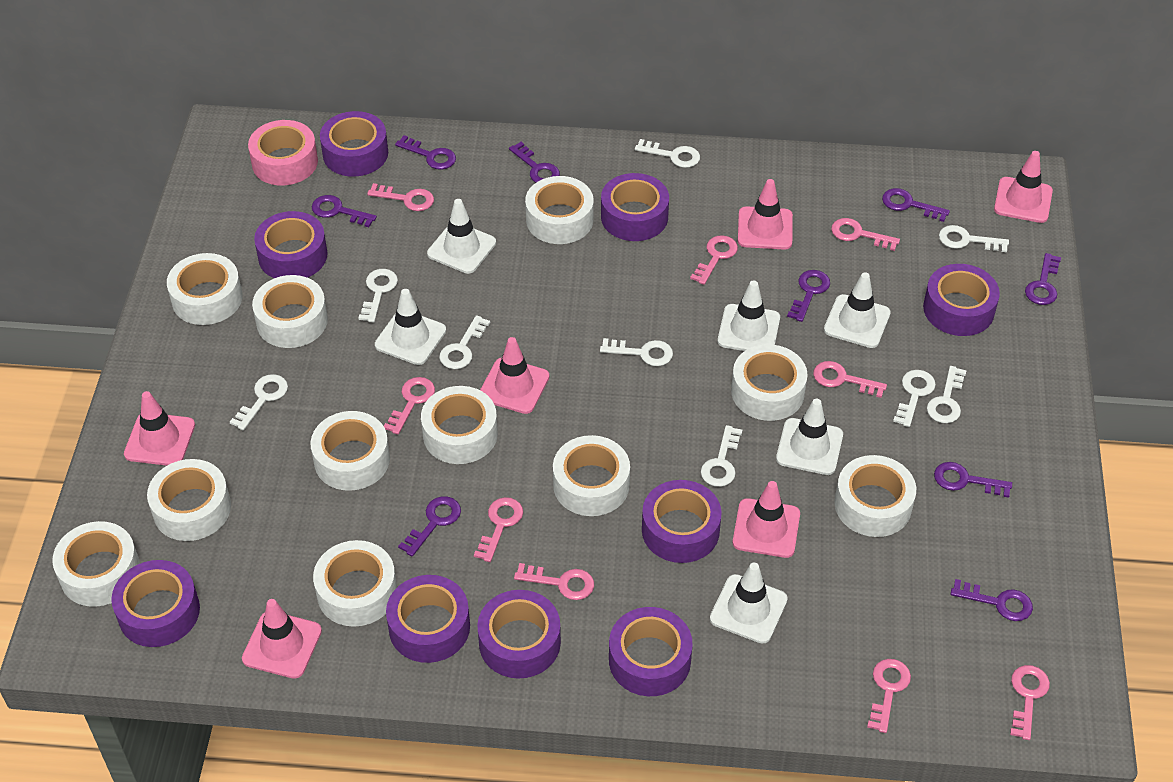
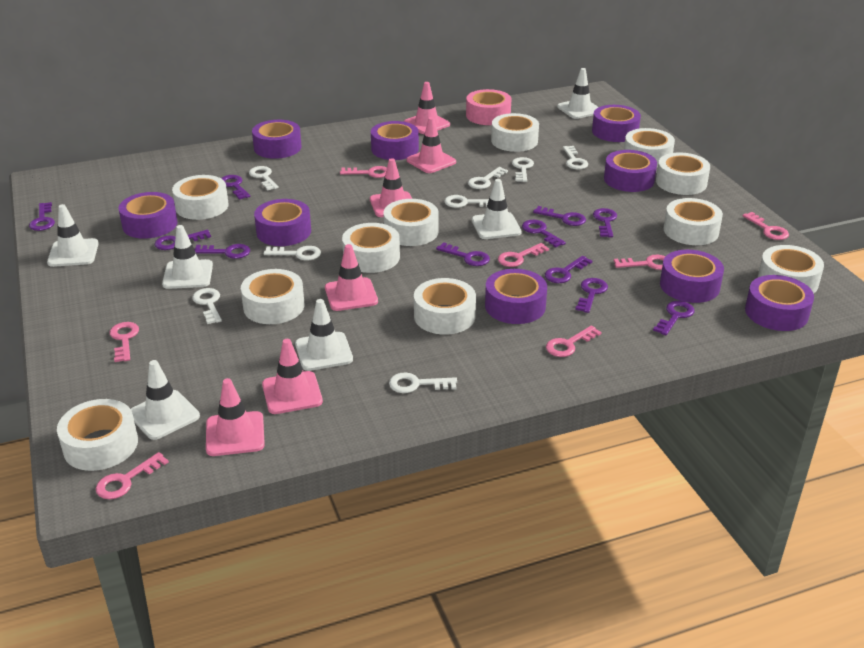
pink key: 9 -> 7
purple key: 9 -> 11
white key: 9 -> 8

